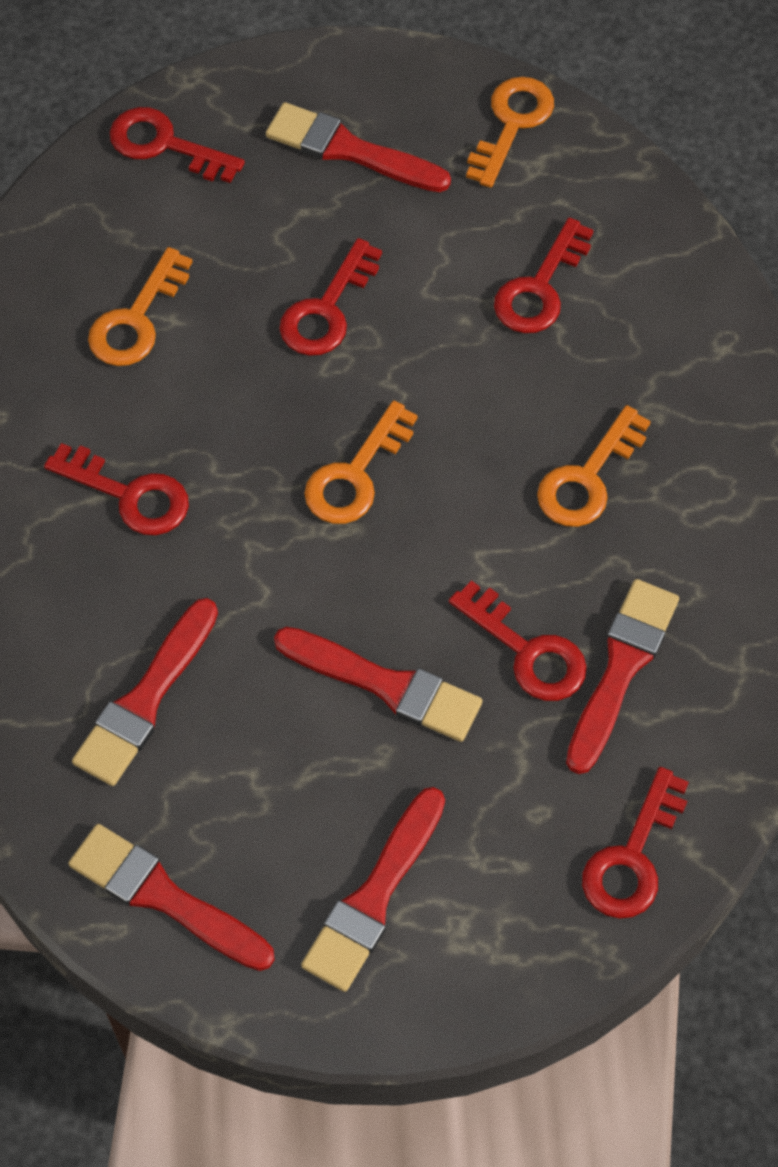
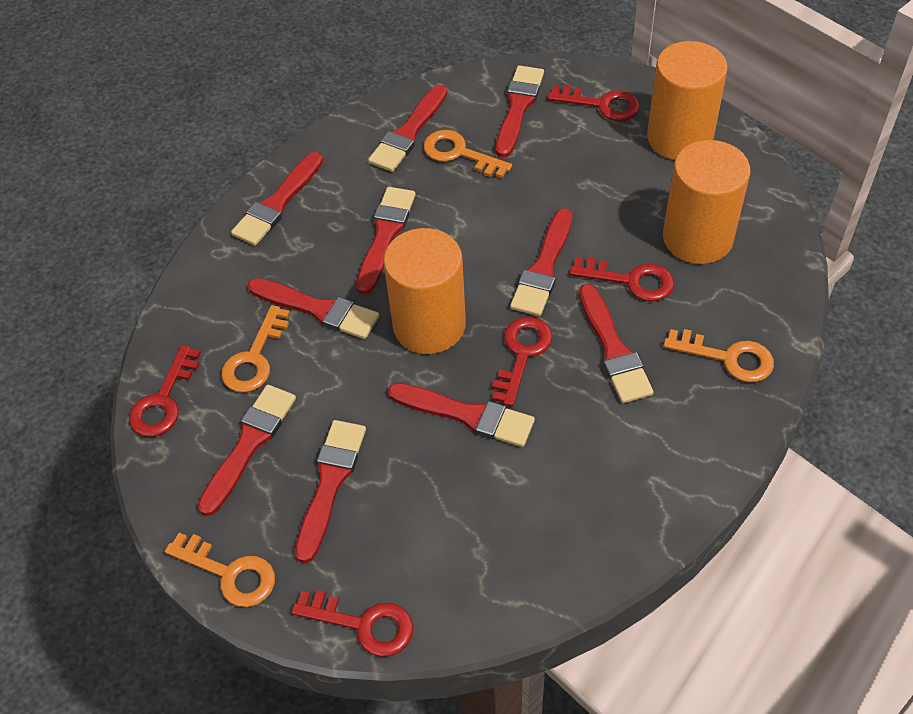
orange cylinder: 0 -> 3
red brush: 6 -> 10
red key: 6 -> 5

